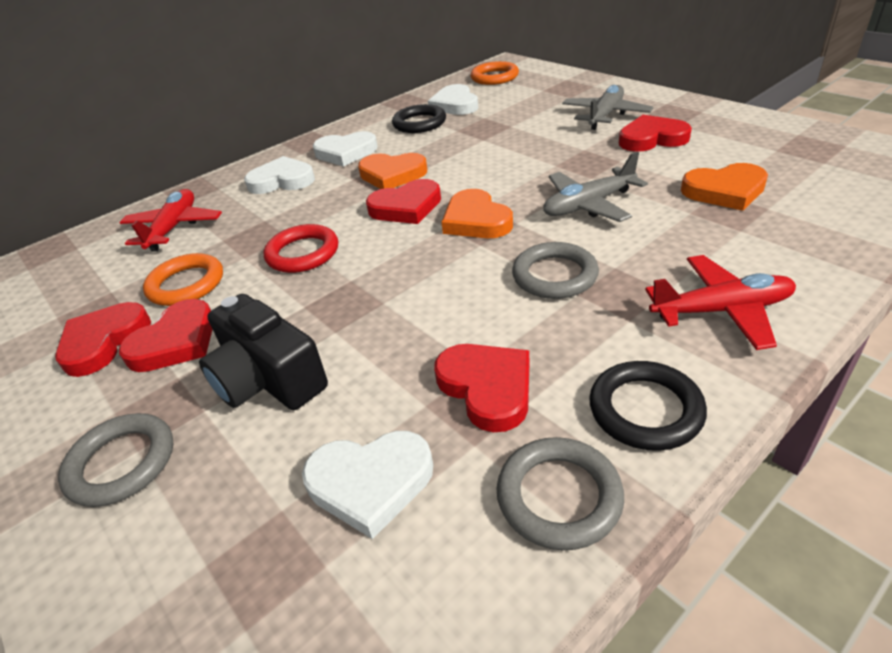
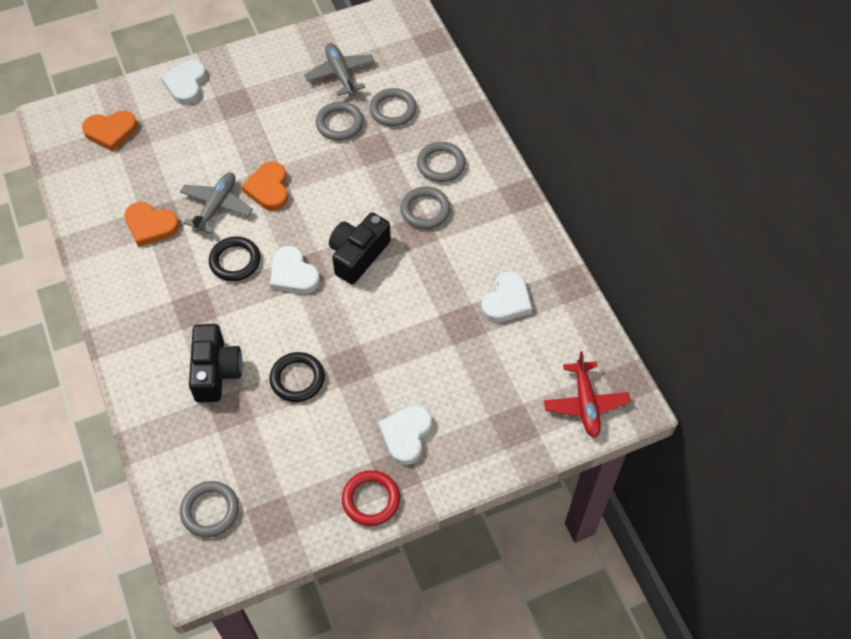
black camera: 1 -> 2
grey ring: 3 -> 5
orange ring: 2 -> 0
red heart: 5 -> 0
red plane: 2 -> 1

